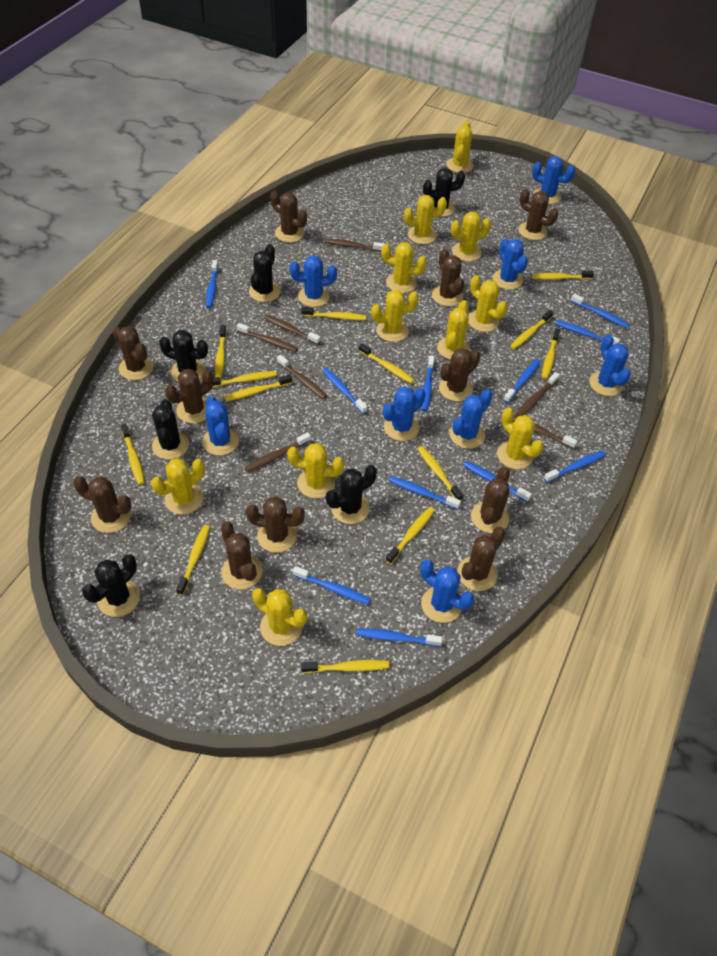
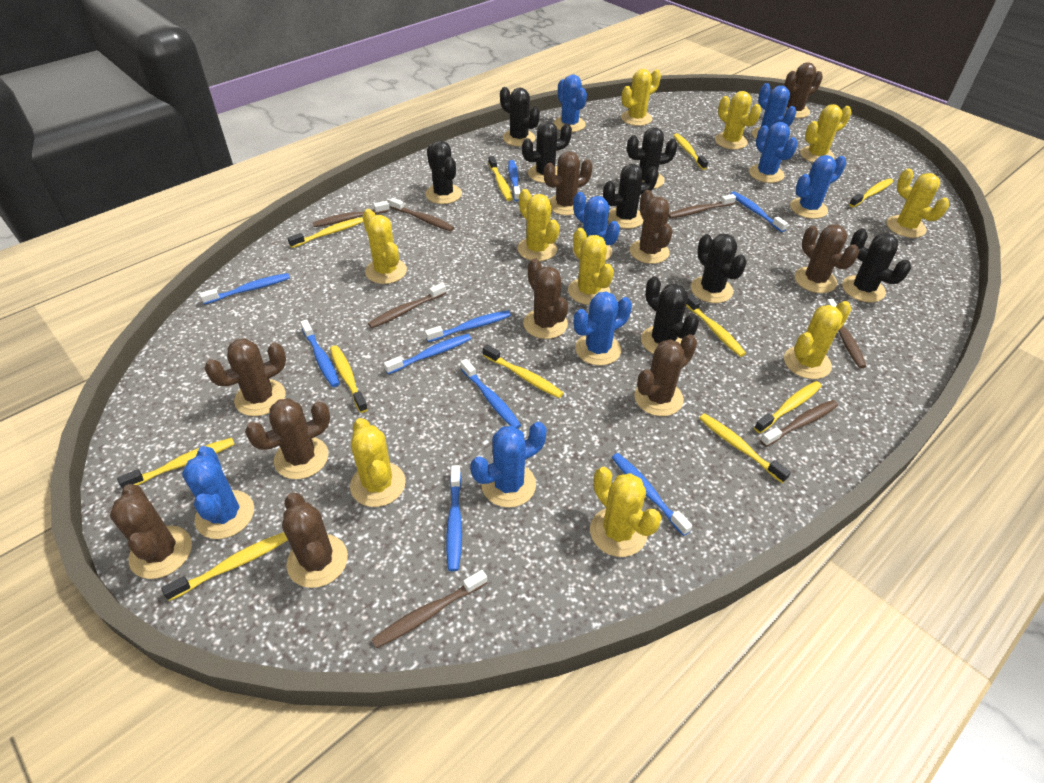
black cactus: 6 -> 8
blue toothbrush: 11 -> 9
brown cactus: 11 -> 10
yellow cactus: 11 -> 10
yellow toothbrush: 13 -> 11

